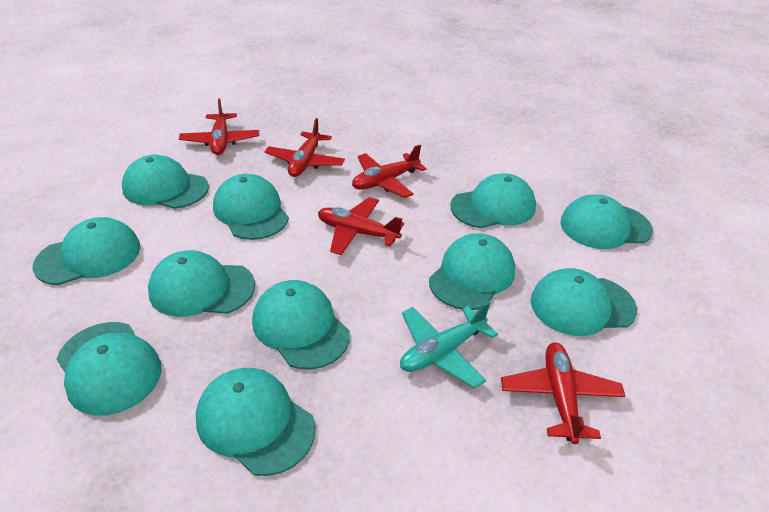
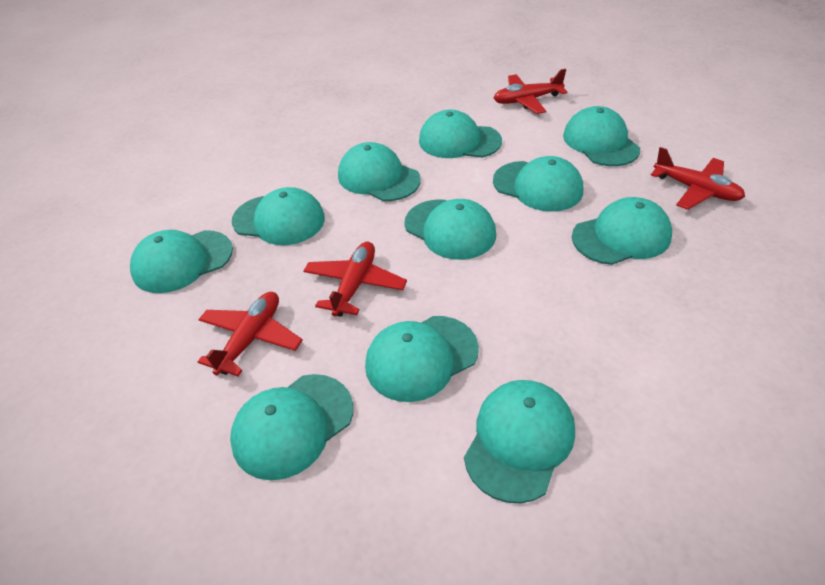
red plane: 5 -> 4
turquoise plane: 1 -> 0

